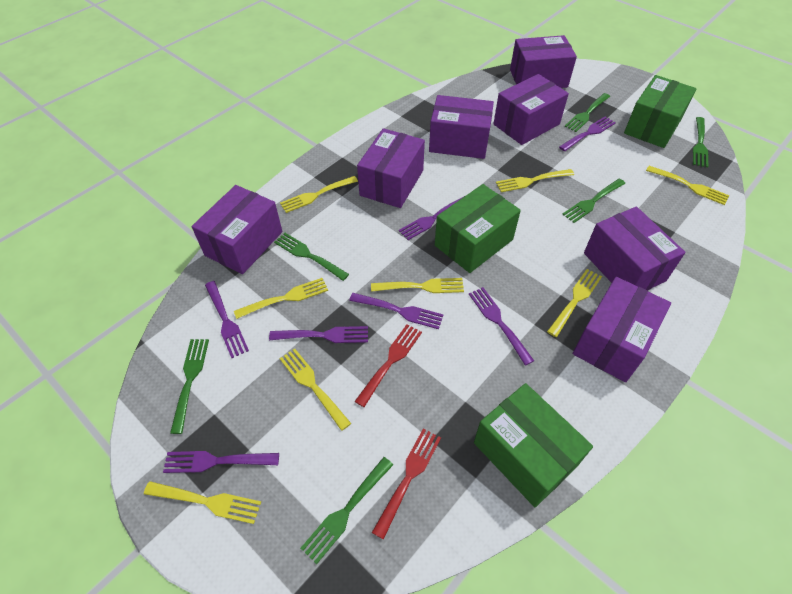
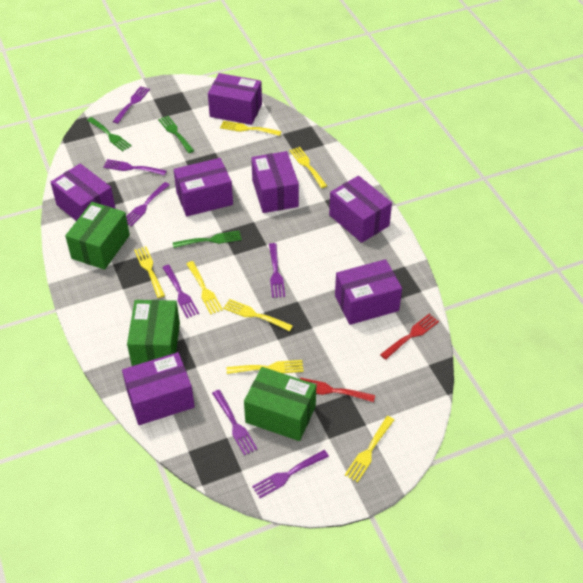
green fork: 6 -> 3
yellow fork: 8 -> 7

